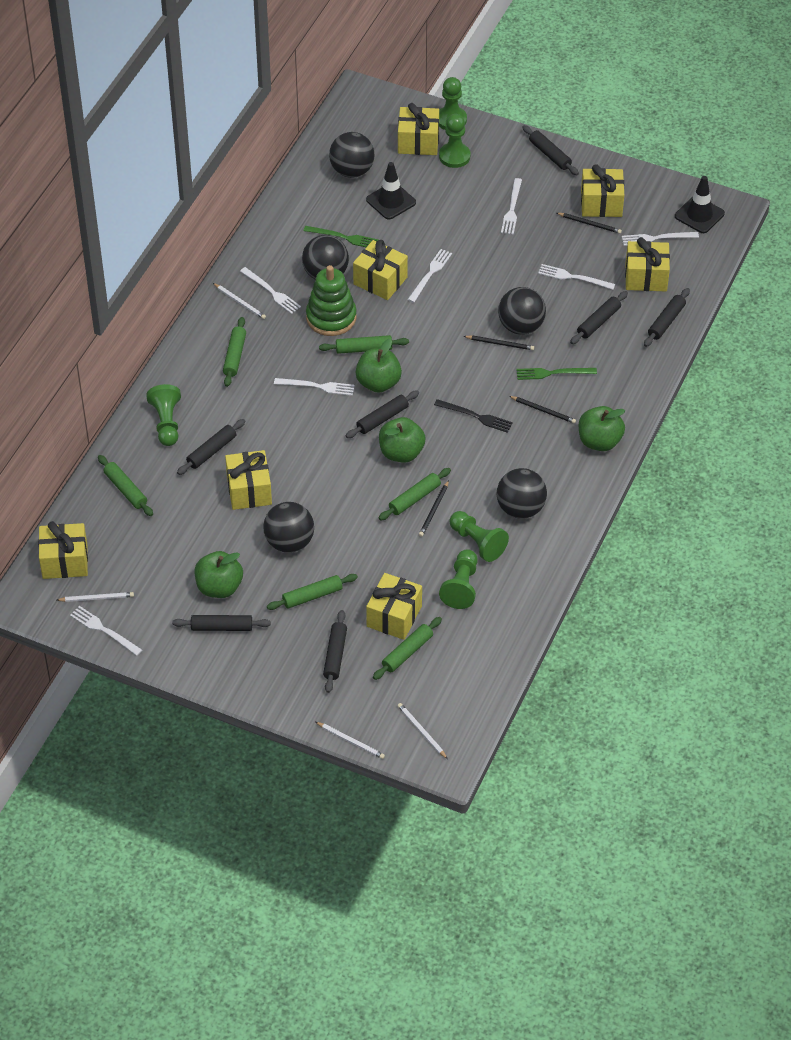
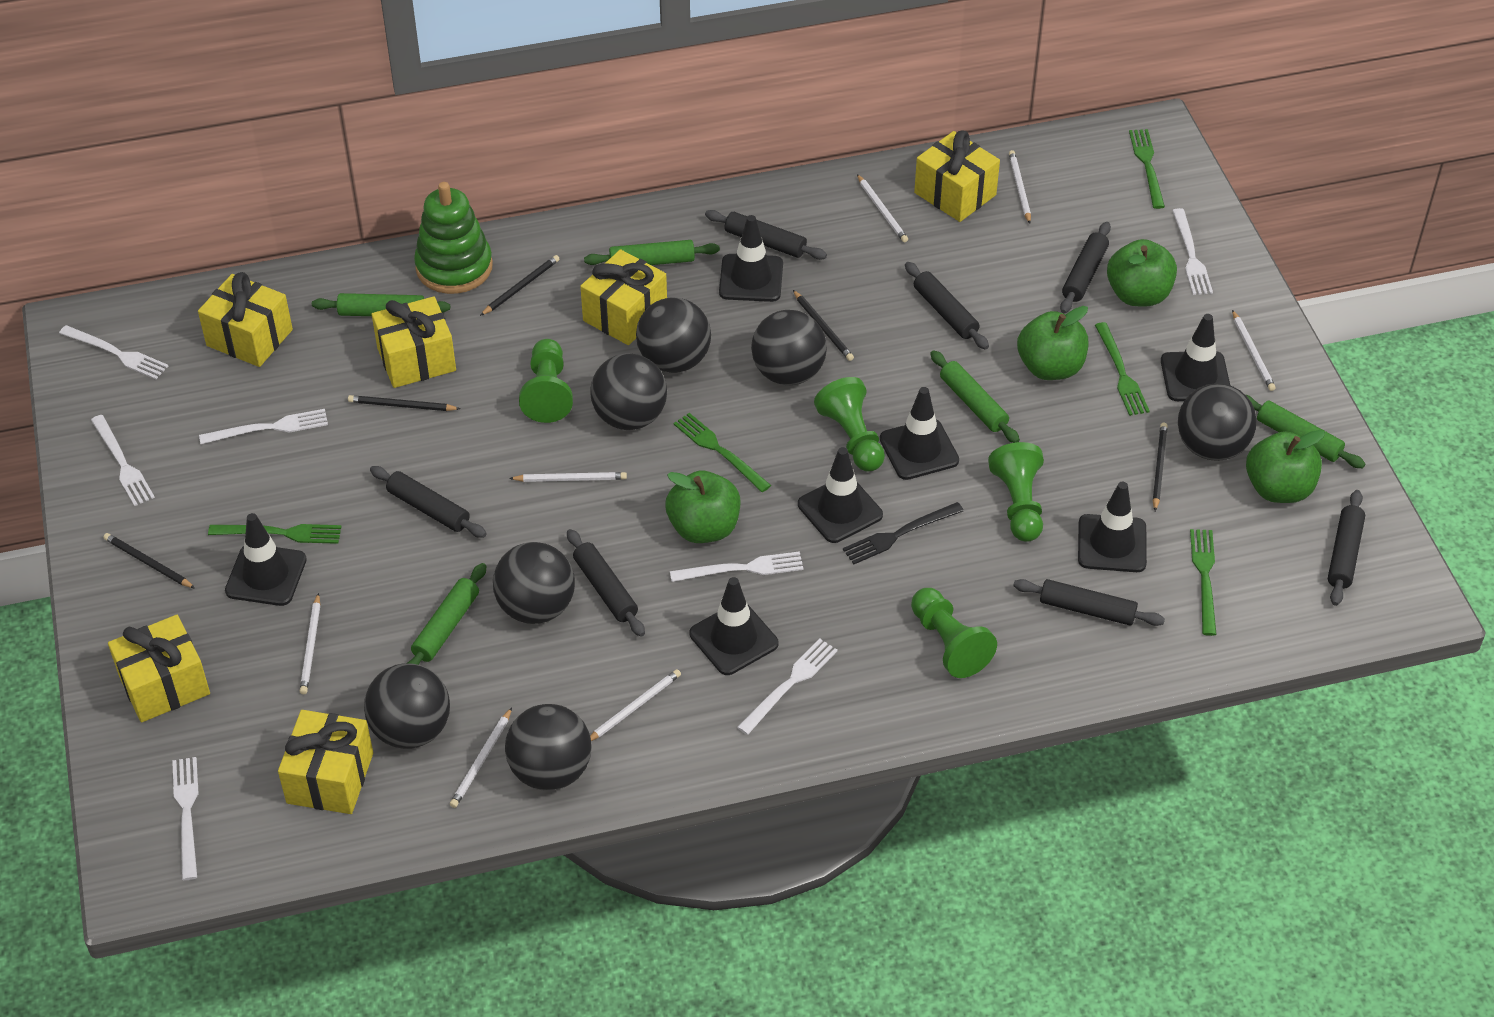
black ball: 5 -> 7
black pencil: 4 -> 5
black traffic cone: 2 -> 7
green fork: 2 -> 5
green pawn: 5 -> 4
green rolling pin: 6 -> 5
white pencil: 4 -> 7
yellow gift: 7 -> 6

